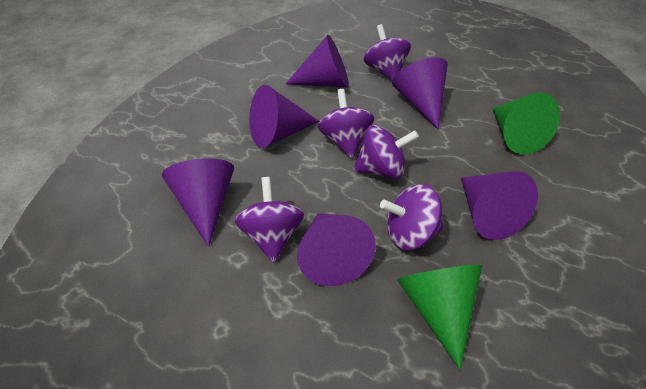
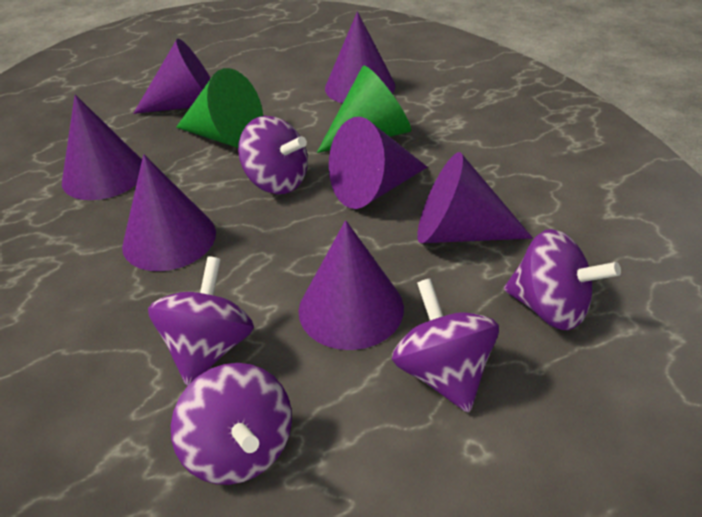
purple cone: 6 -> 7

